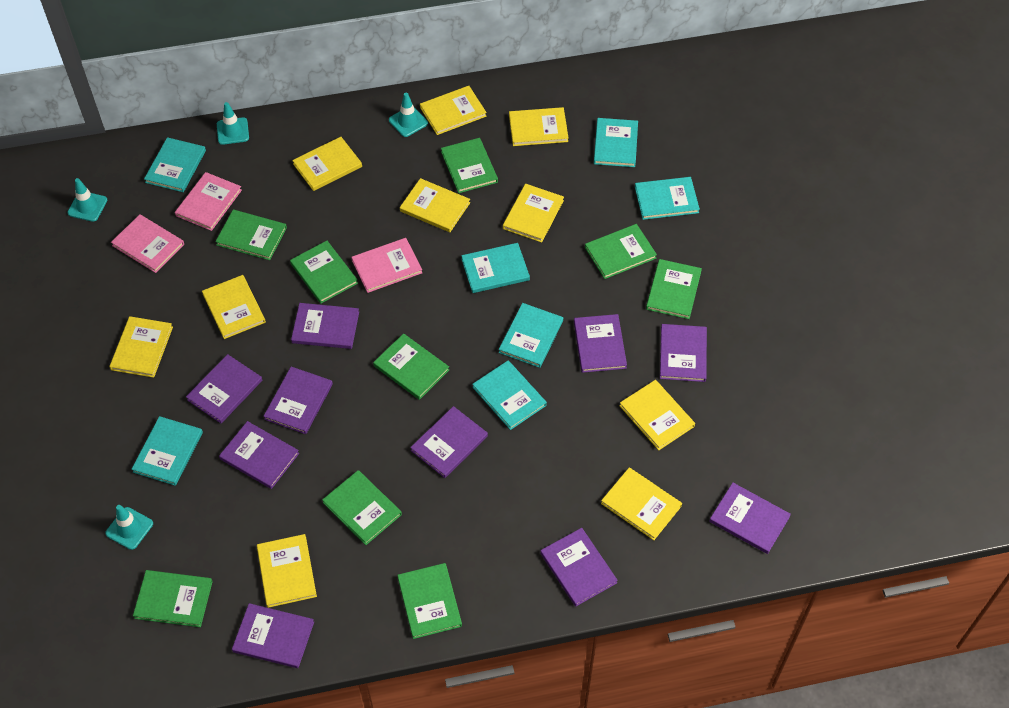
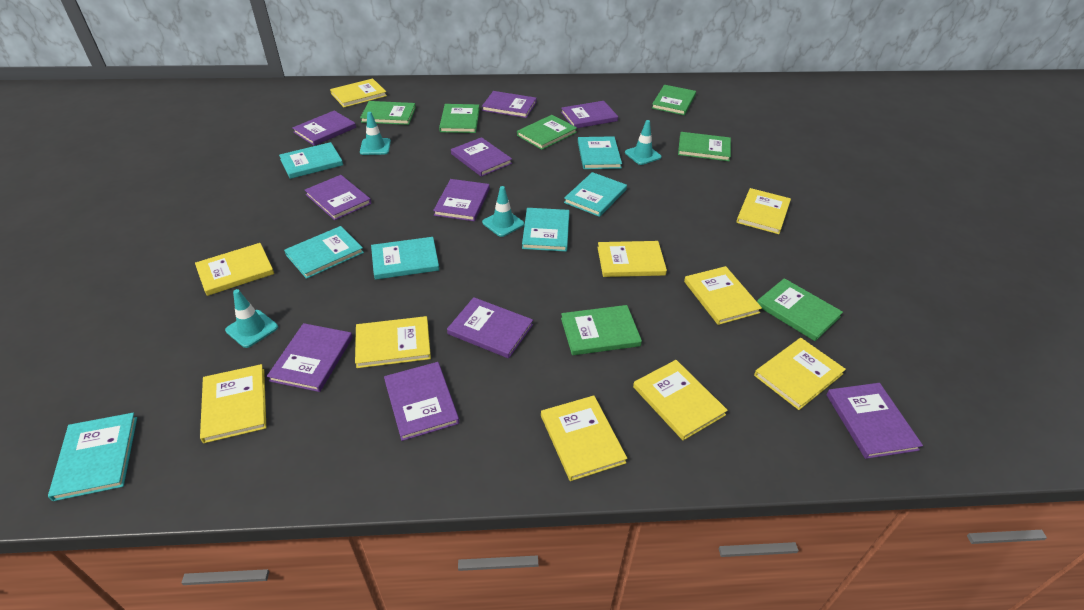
green book: 9 -> 7
pink book: 3 -> 0

